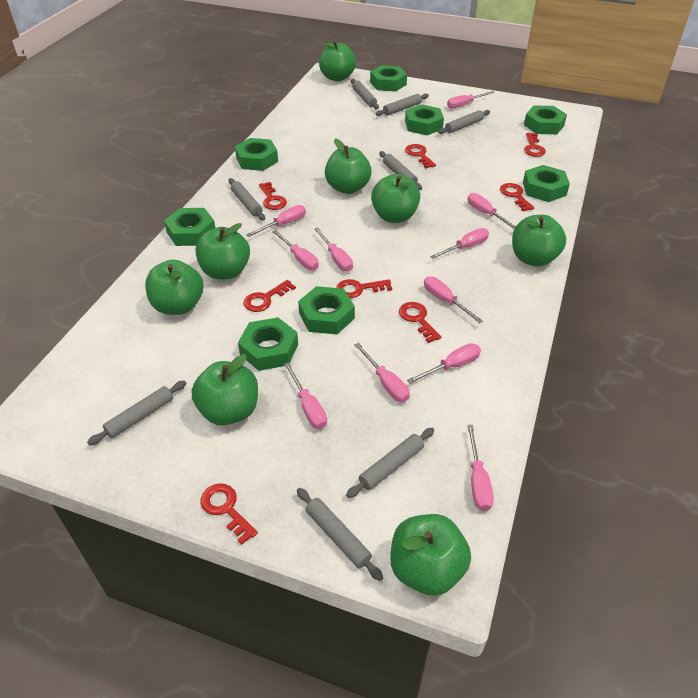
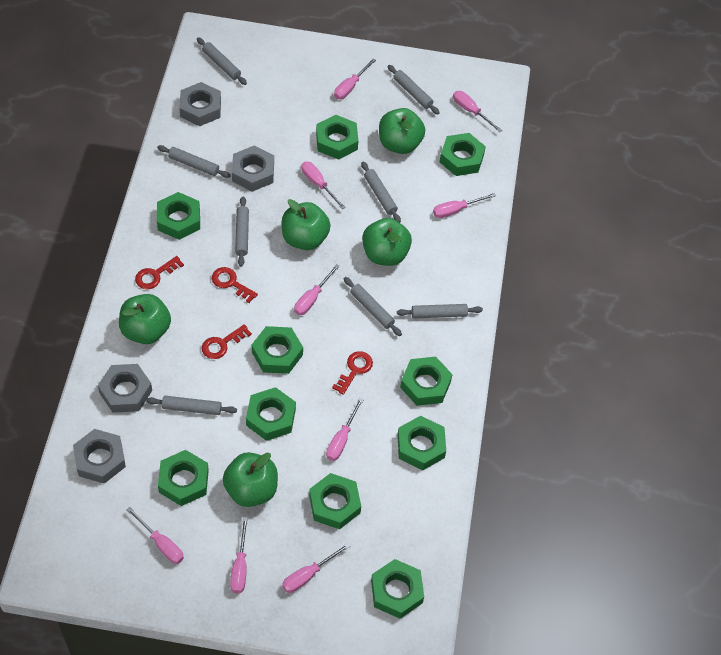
green apple: 8 -> 5
green nut: 8 -> 10
grey nut: 0 -> 4
pink screwdriver: 11 -> 9
red key: 8 -> 4

